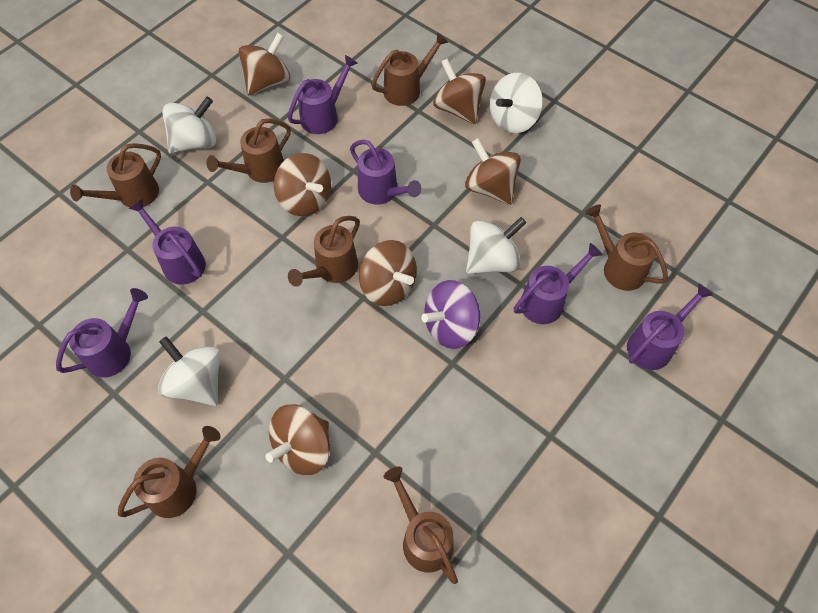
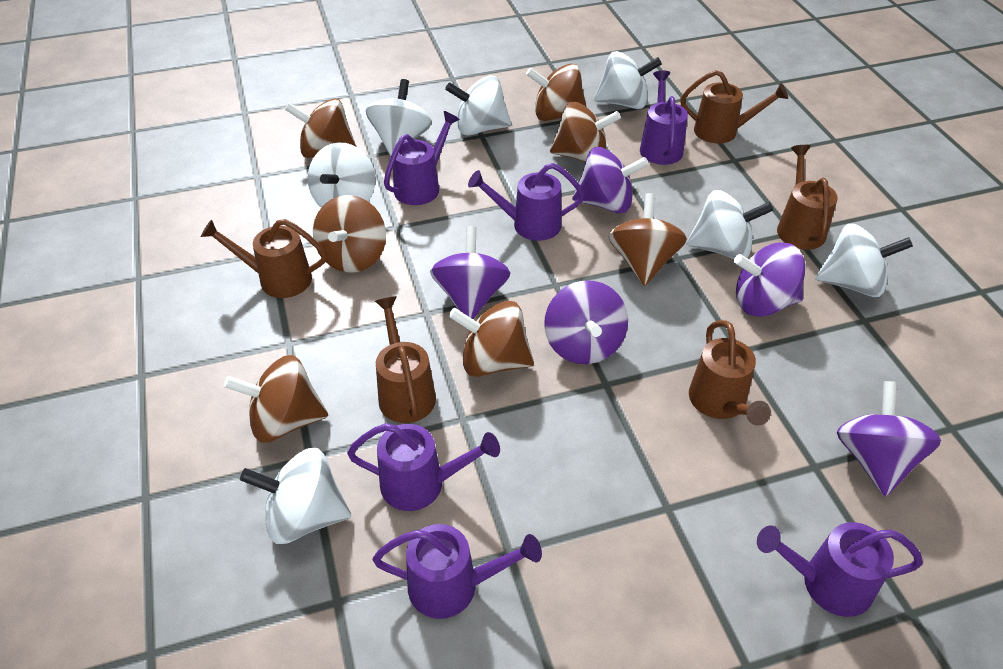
brown spinning top: 6 -> 7
brown watering can: 7 -> 5
purple spinning top: 1 -> 5
white spinning top: 4 -> 7

